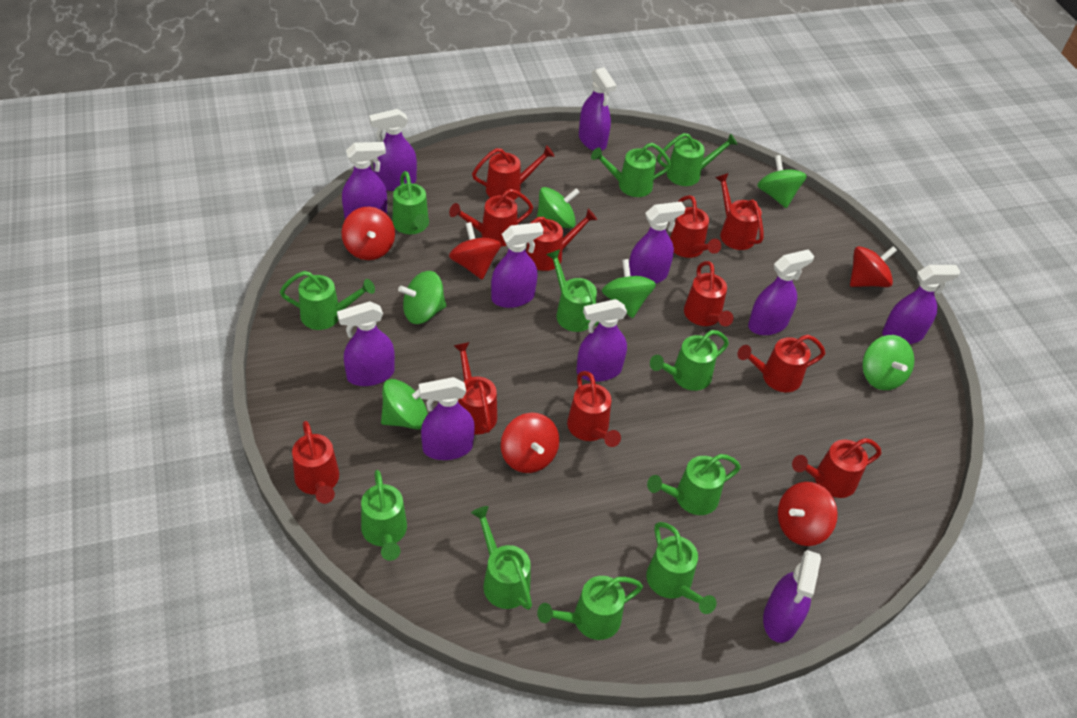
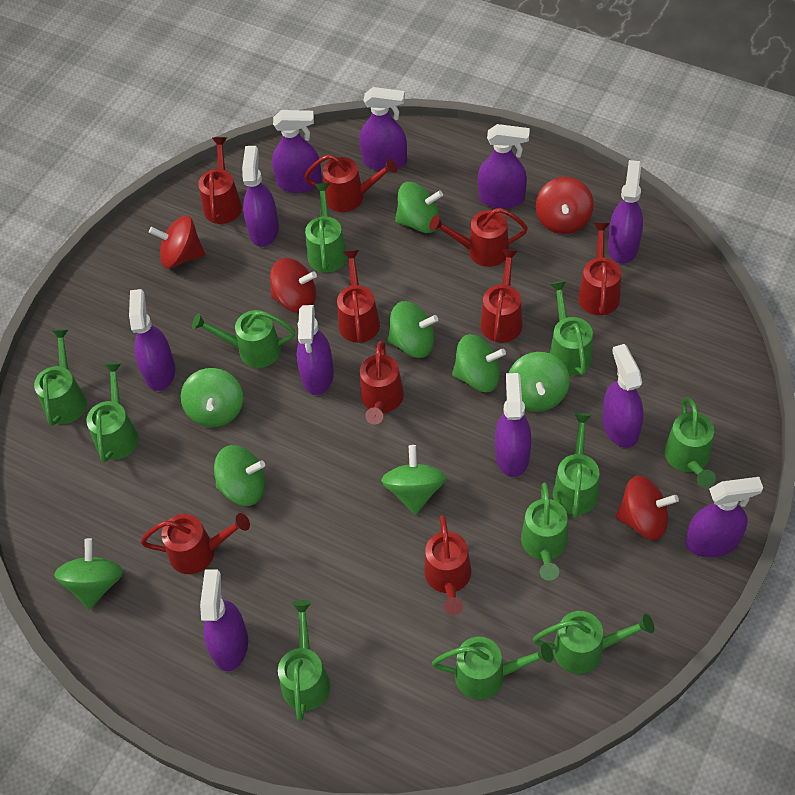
green spinning top: 6 -> 8
red spinning top: 5 -> 4
red watering can: 11 -> 9

